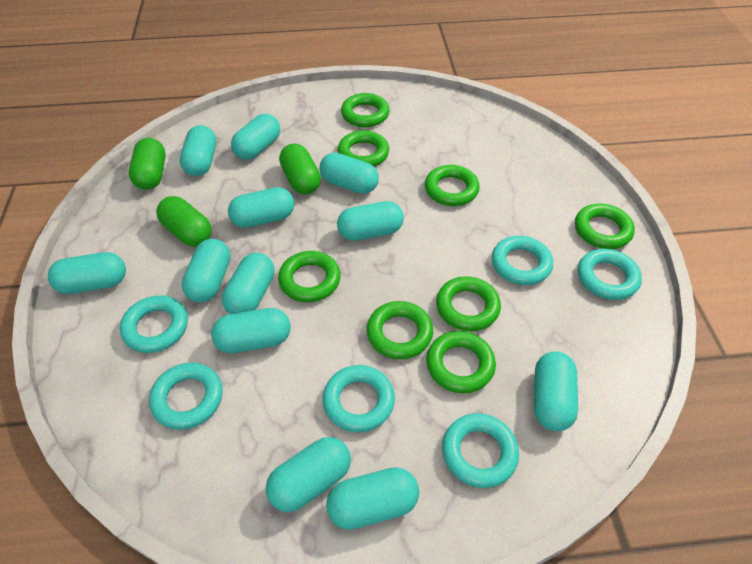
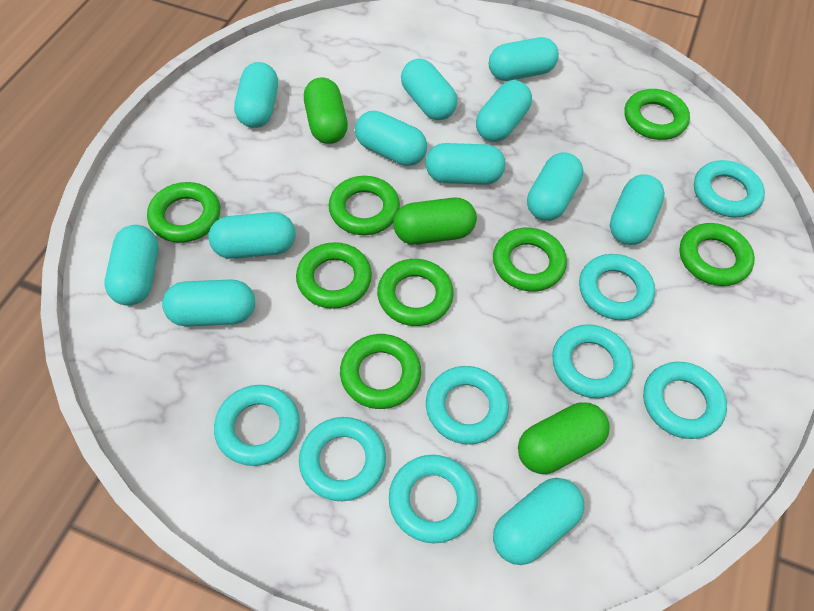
turquoise ring: 6 -> 8

